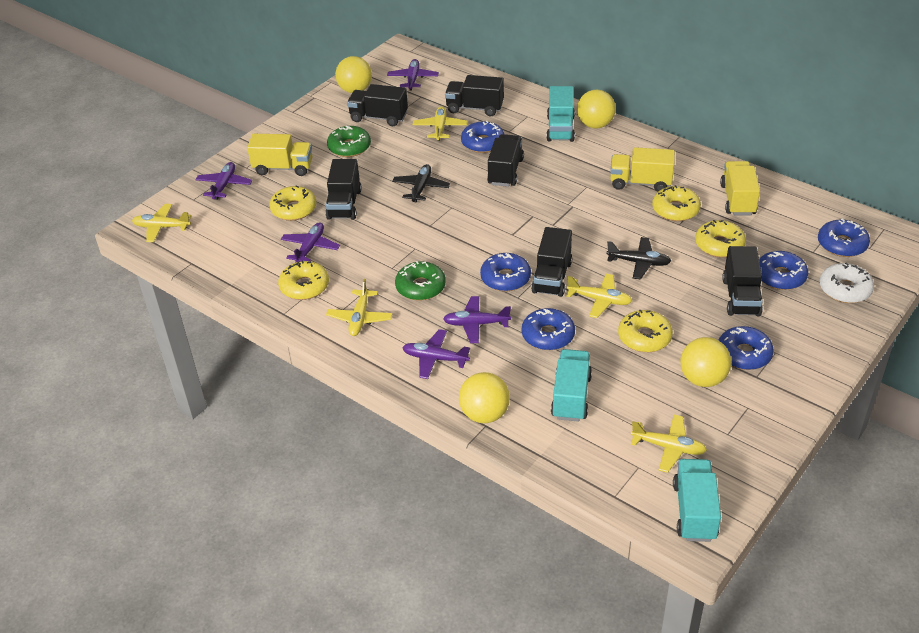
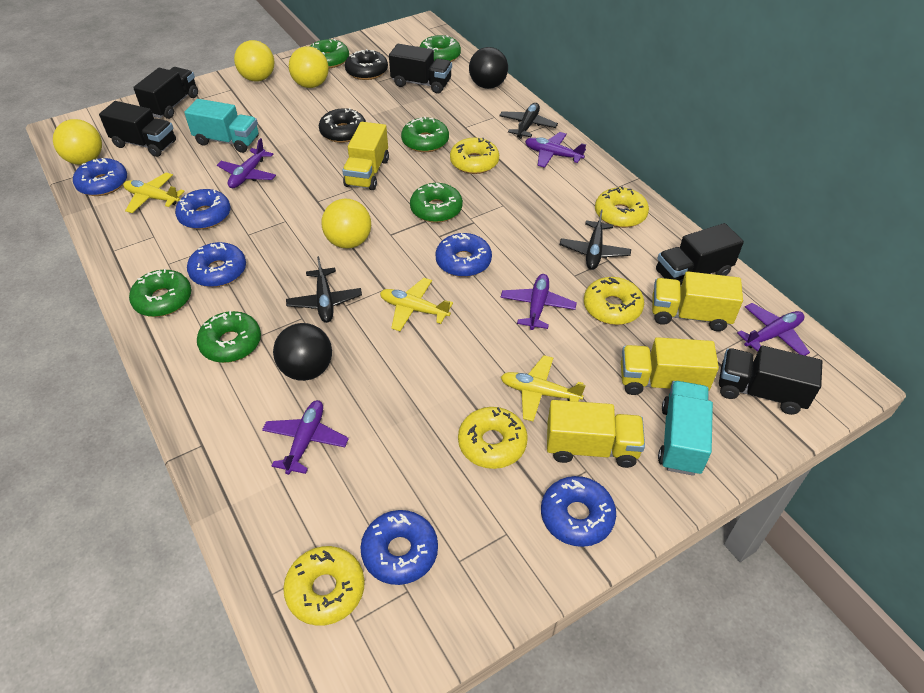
black ball: 0 -> 2
black donut: 0 -> 2
black plane: 2 -> 3
black truck: 6 -> 5
green donut: 2 -> 6
turquoise truck: 3 -> 2
white donut: 1 -> 0
yellow plane: 5 -> 3
yellow truck: 3 -> 4

